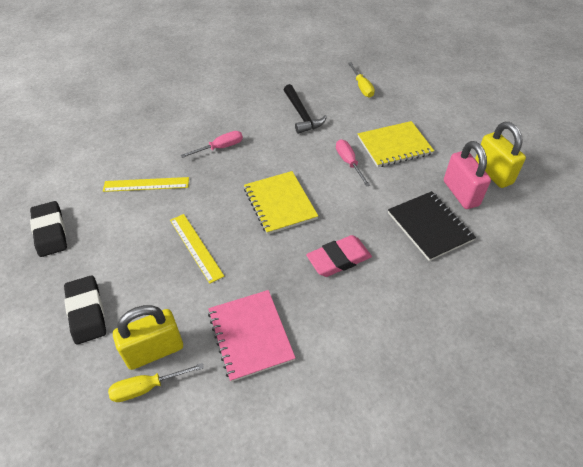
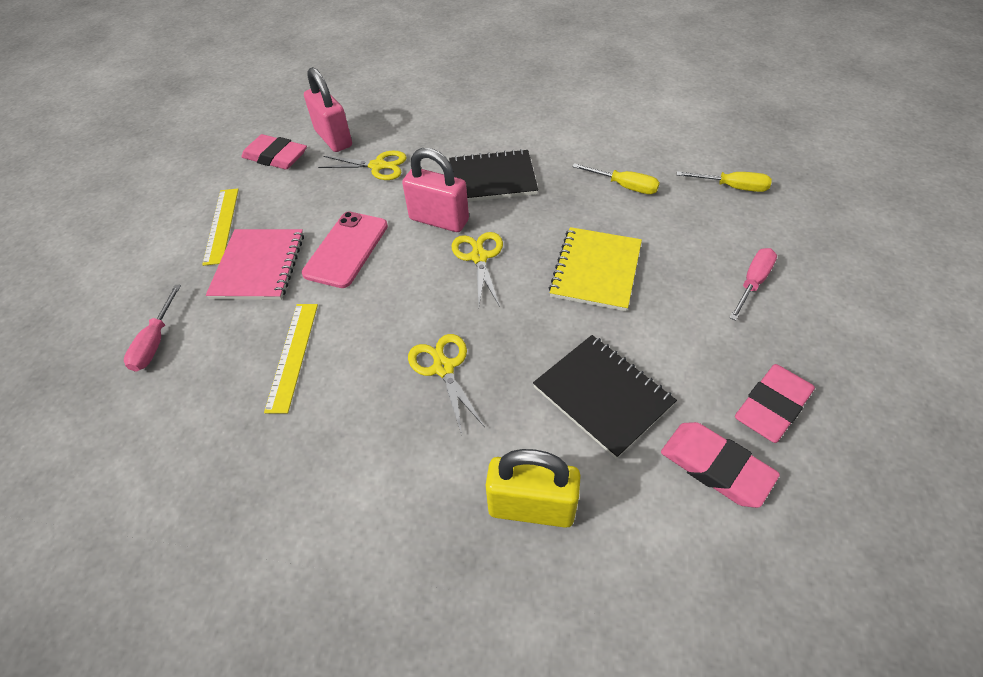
black eraser: 2 -> 0
black hammer: 1 -> 0
black notebook: 1 -> 2
pink eraser: 1 -> 3
pink padlock: 1 -> 2
pink phone: 0 -> 1
yellow notebook: 2 -> 1
yellow padlock: 2 -> 1
yellow scissors: 0 -> 3

